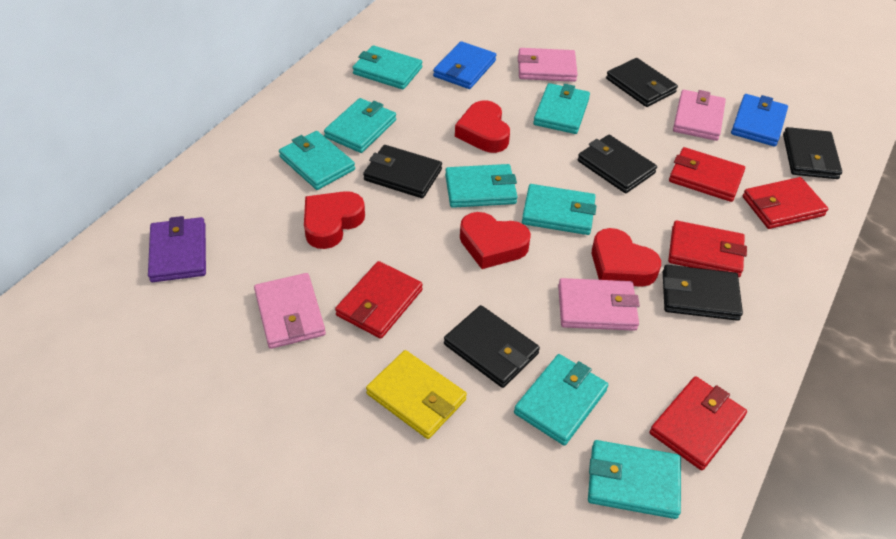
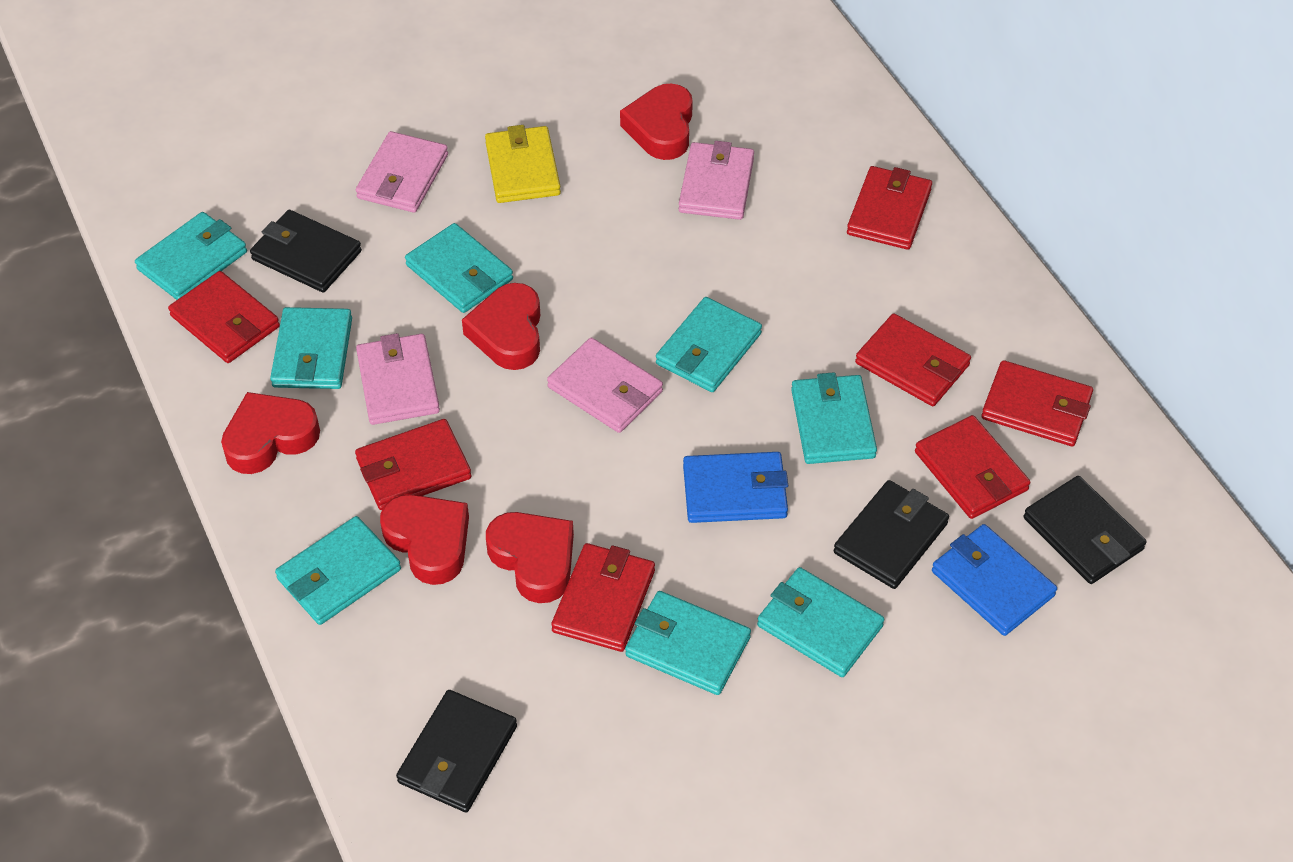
black wallet: 6 -> 4
purple wallet: 1 -> 0
red heart: 4 -> 5
red wallet: 5 -> 7

